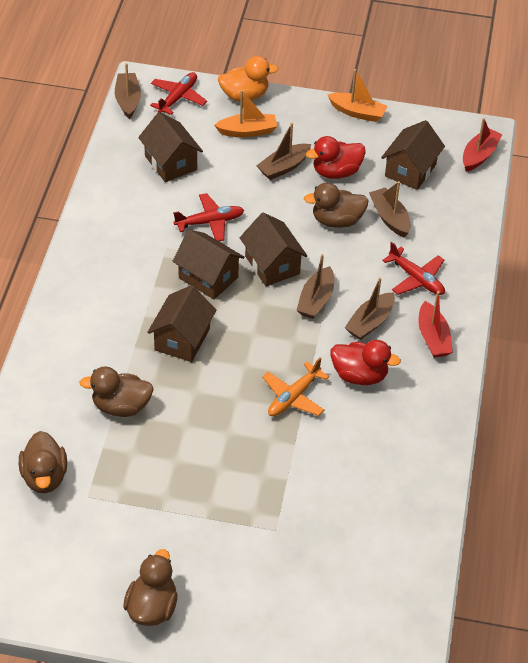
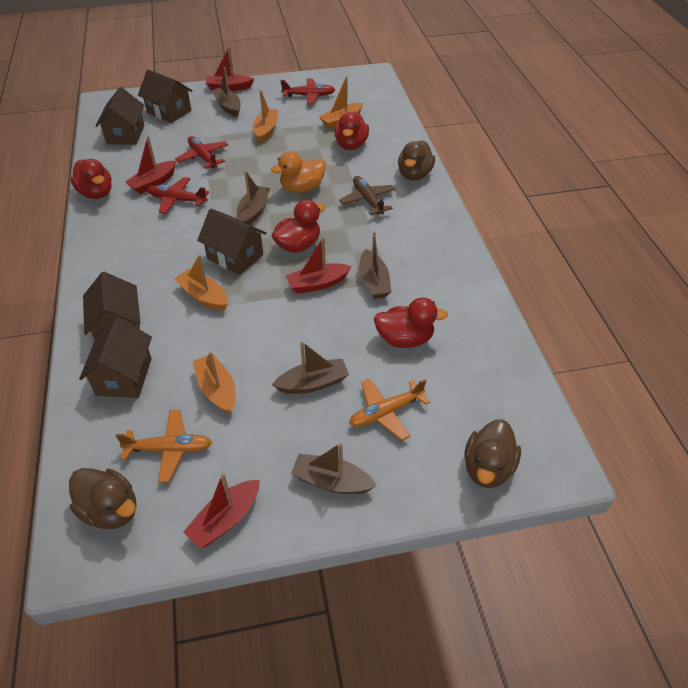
brown duck: 4 -> 3
brown plane: 0 -> 1
orange boat: 2 -> 4
orange plane: 1 -> 2
red boat: 2 -> 4
red duck: 2 -> 4

